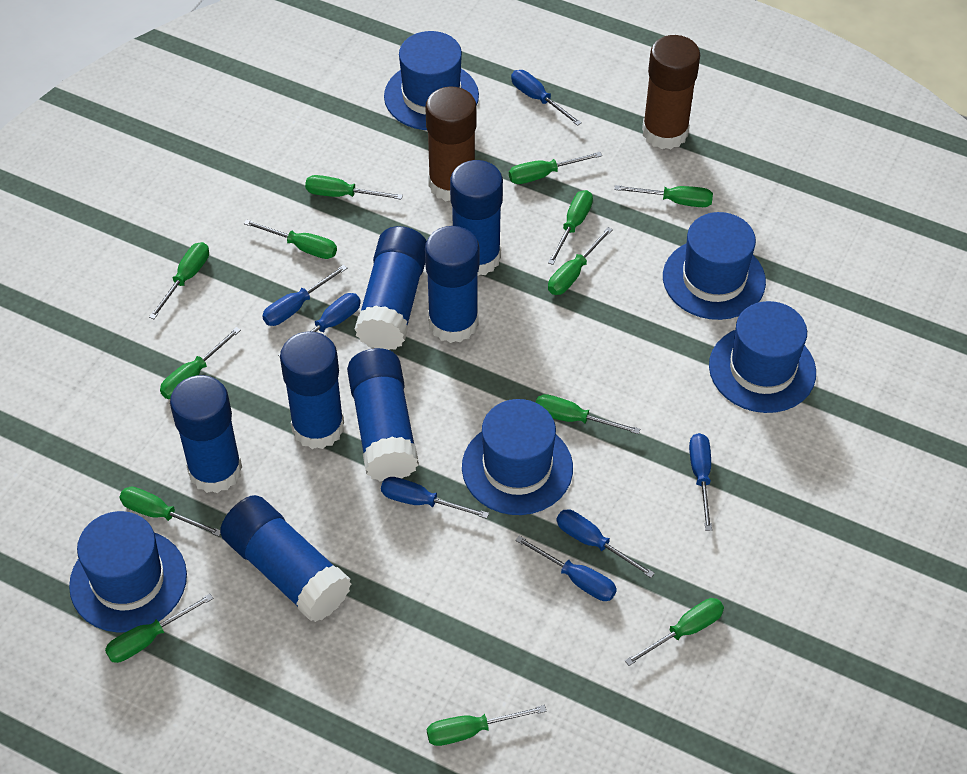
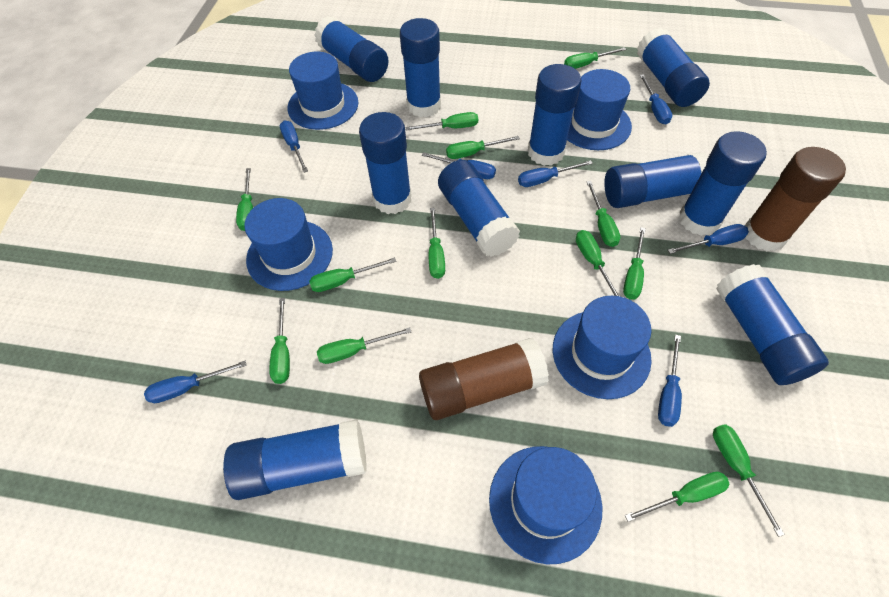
blue glue stick: 7 -> 10

